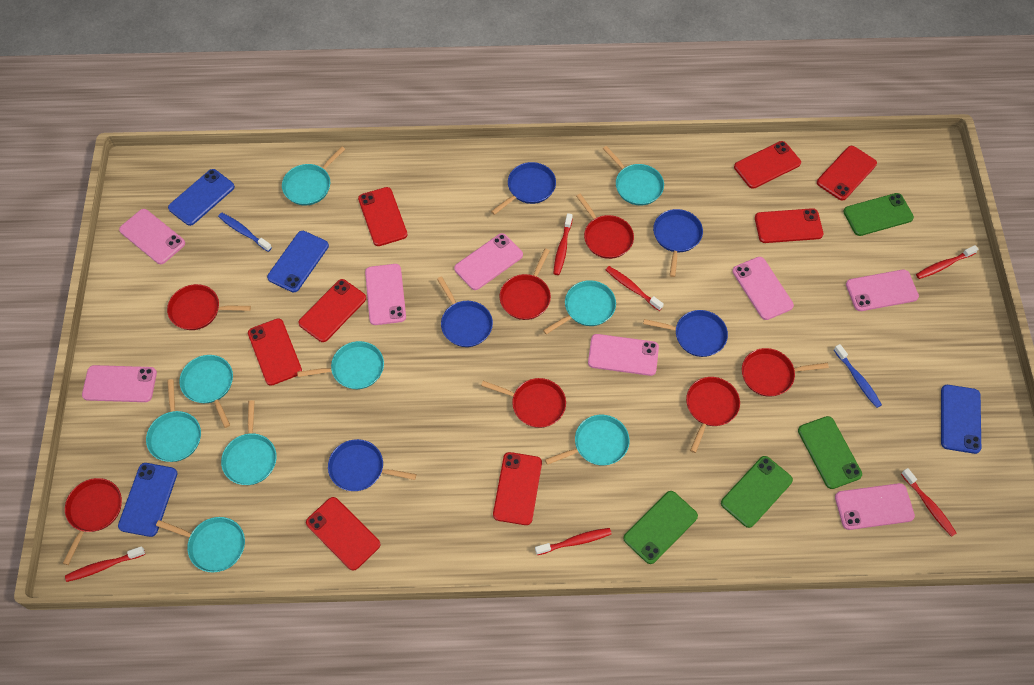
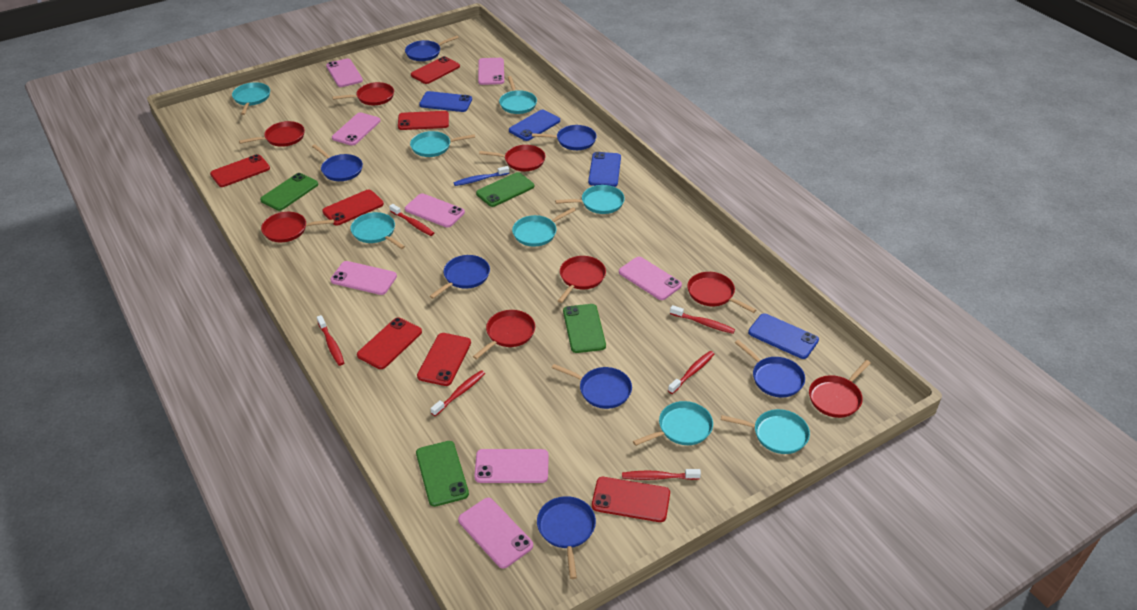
blue pan: 5 -> 7
blue toothbrush: 2 -> 1
red pan: 7 -> 8
red phone: 8 -> 7
turquoise pan: 9 -> 8

